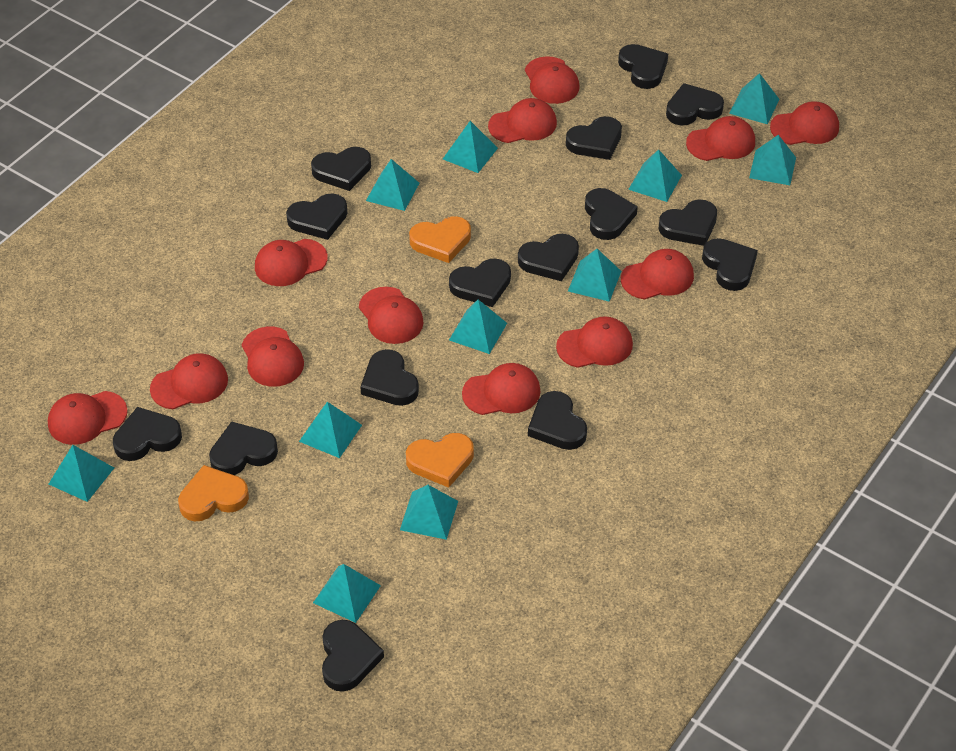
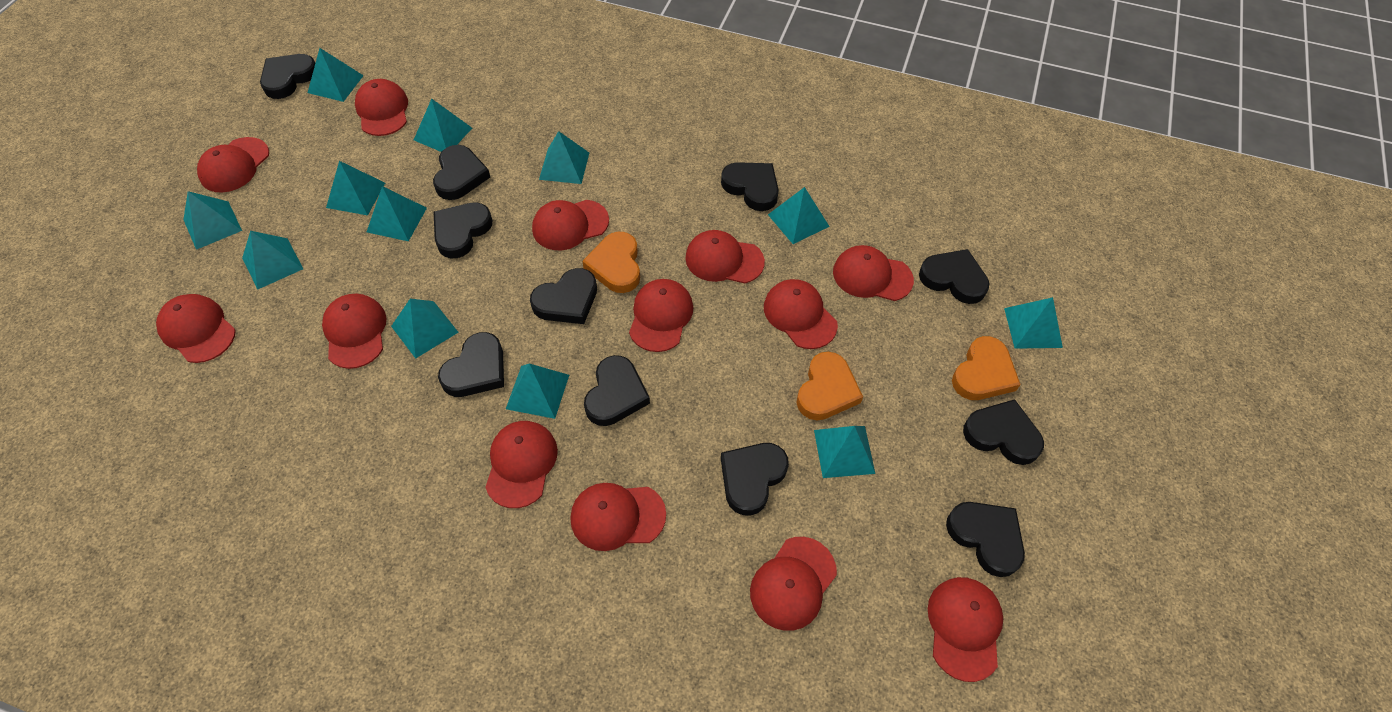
black heart: 15 -> 11
red cap: 12 -> 13
turquoise pyramid: 11 -> 12

